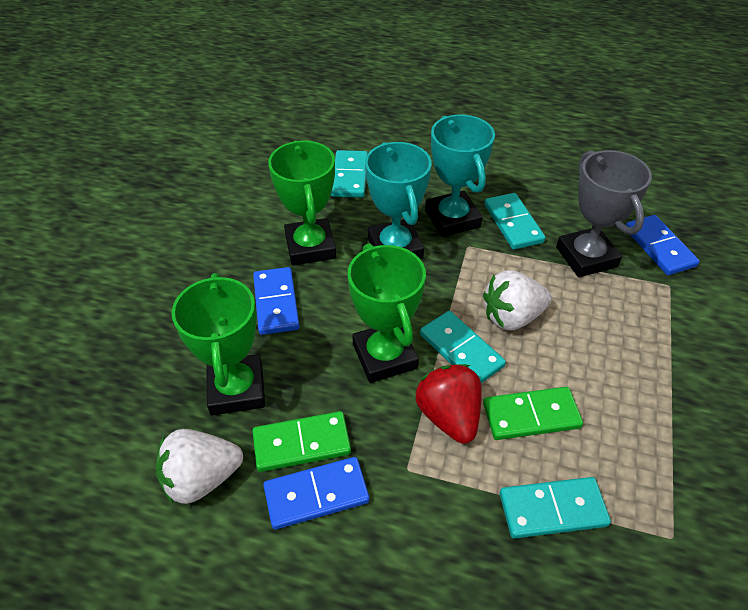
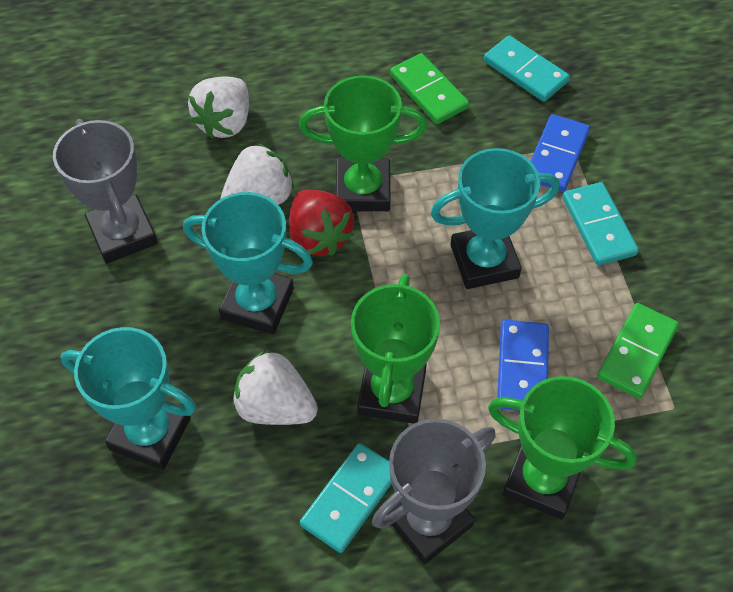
blue domino: 3 -> 2
grey trophy: 1 -> 2
turquoise domino: 4 -> 3
turquoise trophy: 2 -> 3
white strawberry: 2 -> 3

